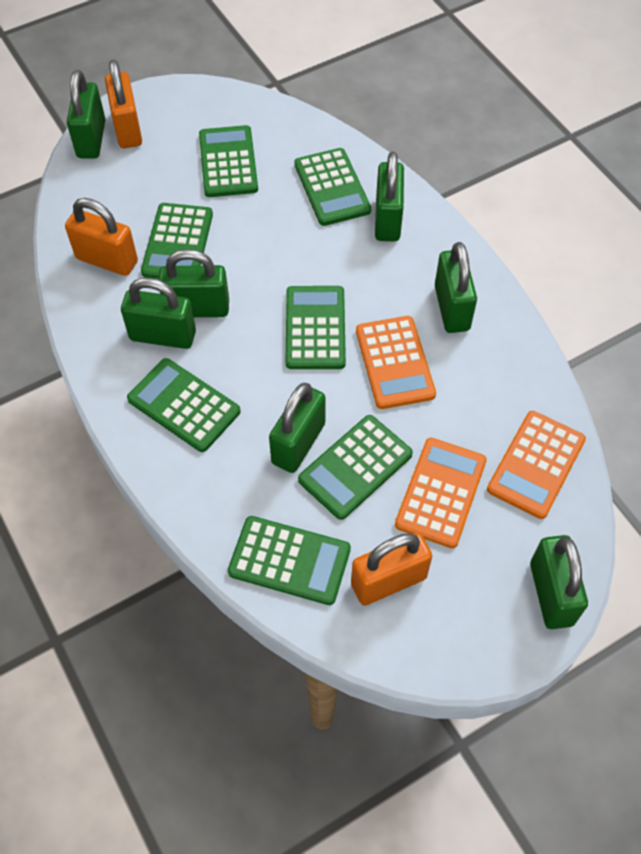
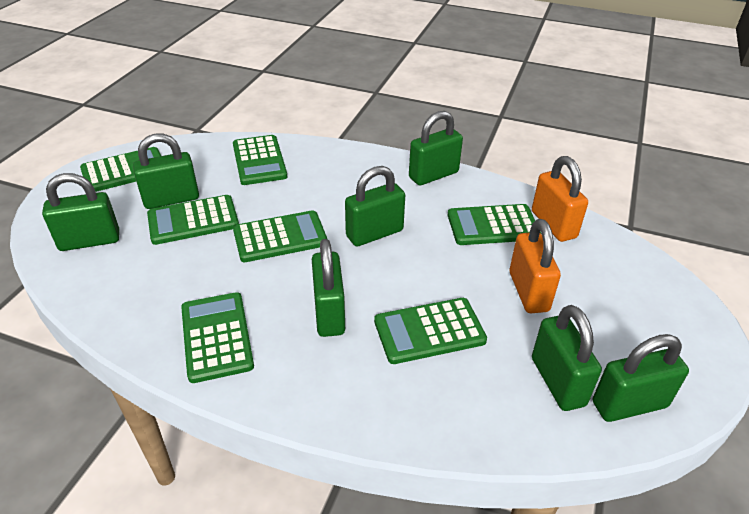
orange calculator: 3 -> 0
orange padlock: 3 -> 2

